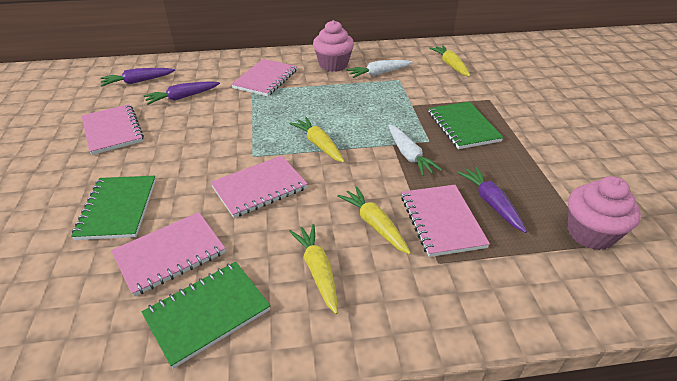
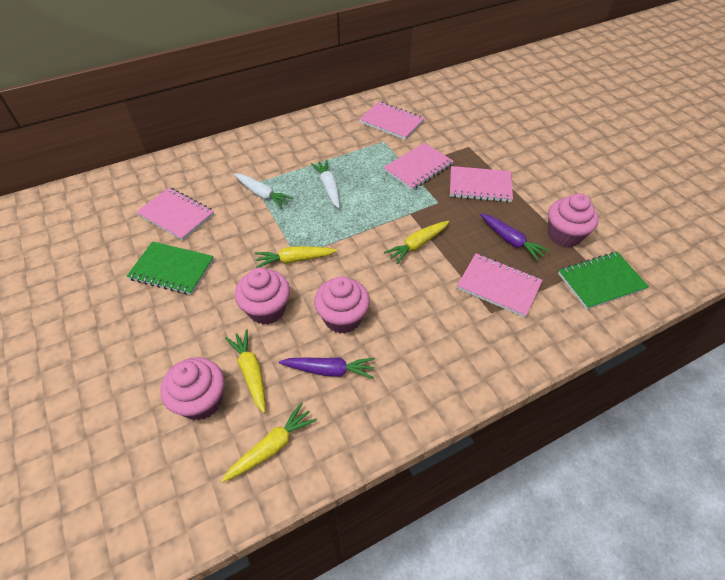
green notebook: 3 -> 2
pink cupcake: 2 -> 4
purple carrot: 3 -> 2

